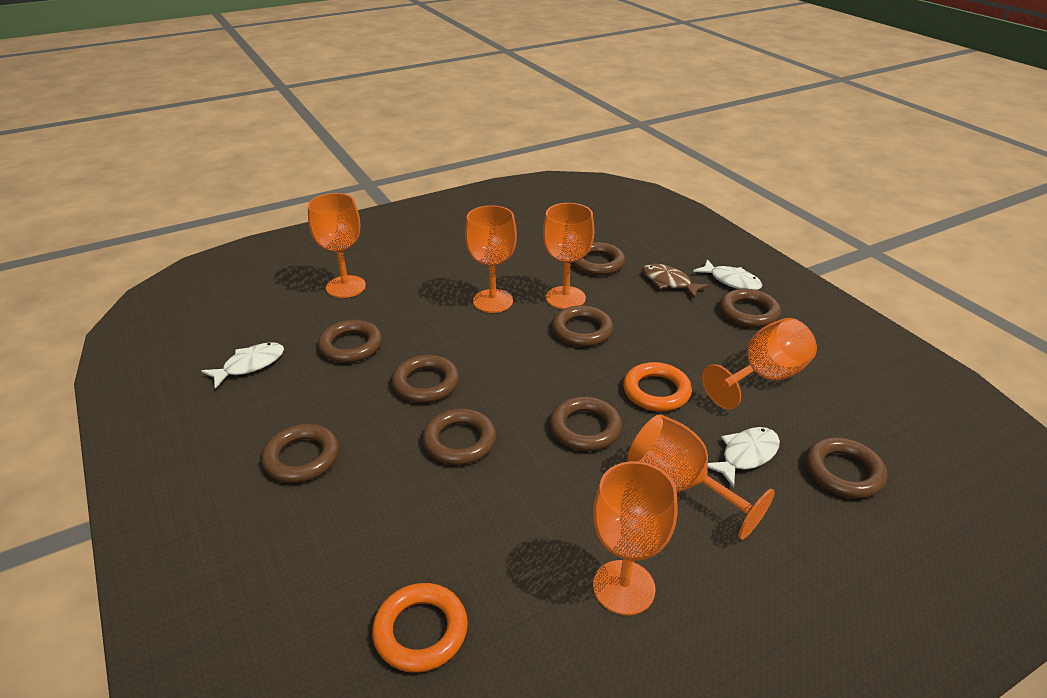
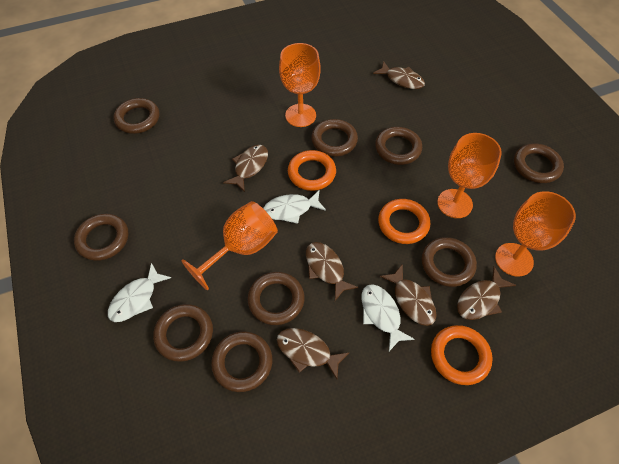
brown fish: 1 -> 6
orange goblet: 6 -> 4
orange ring: 2 -> 3

